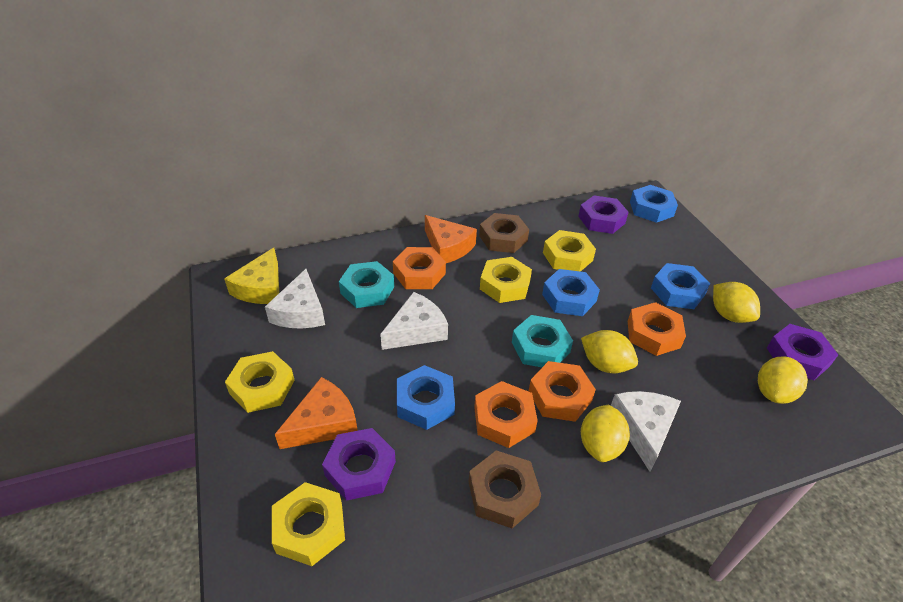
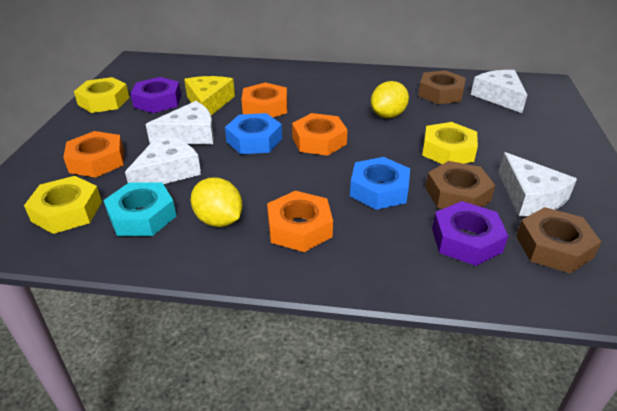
blue nut: 4 -> 2
brown nut: 2 -> 3
orange cheese: 2 -> 0
purple nut: 3 -> 2
turquoise nut: 2 -> 1
white cheese: 3 -> 4
yellow lemon: 4 -> 2
yellow nut: 4 -> 3

